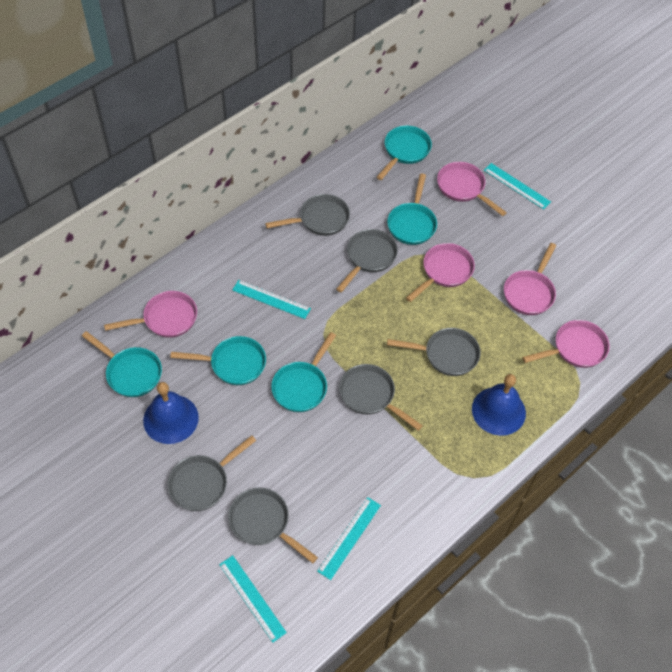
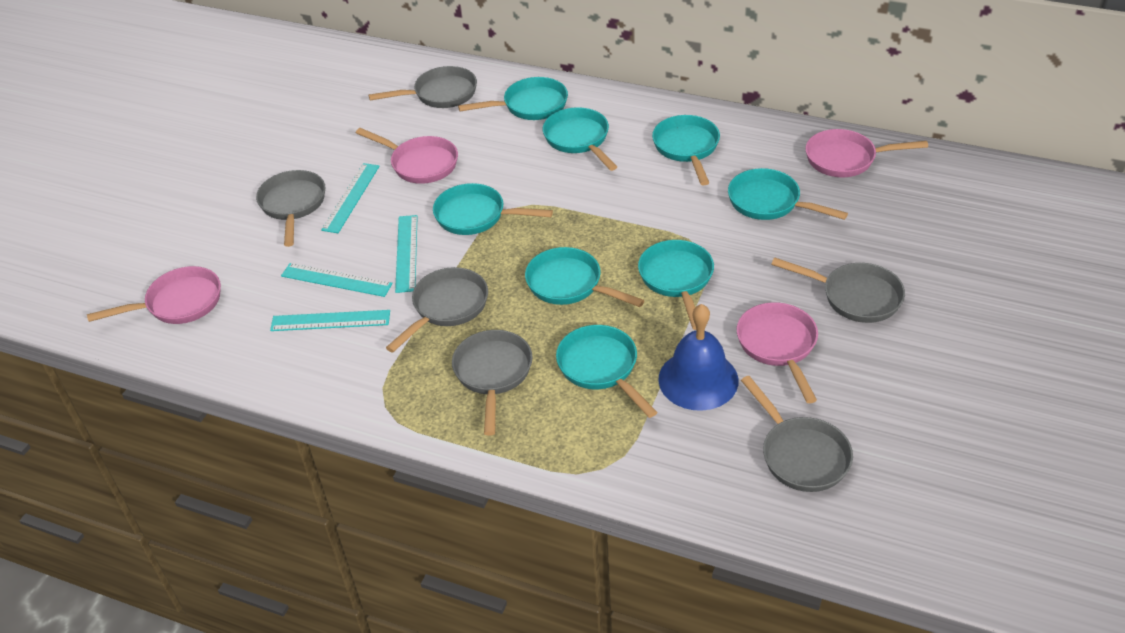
blue bell: 2 -> 1
pink pan: 5 -> 4
turquoise pan: 5 -> 8

